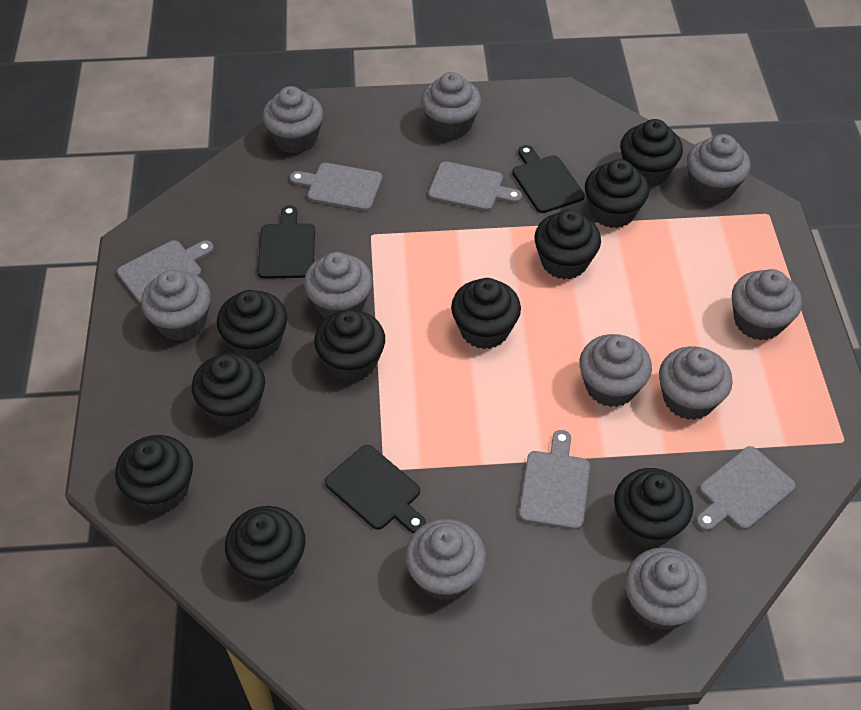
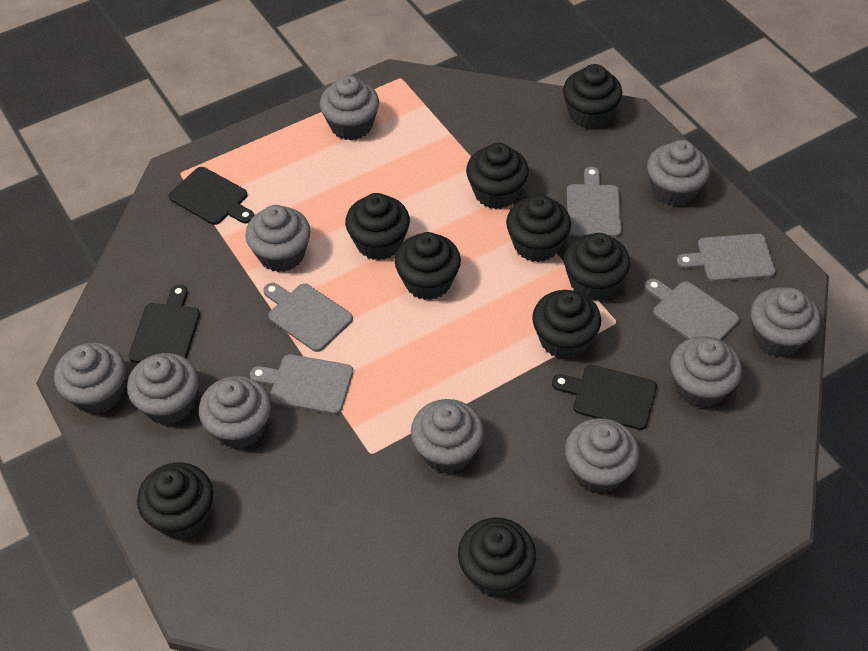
black cupcake: 10 -> 9

